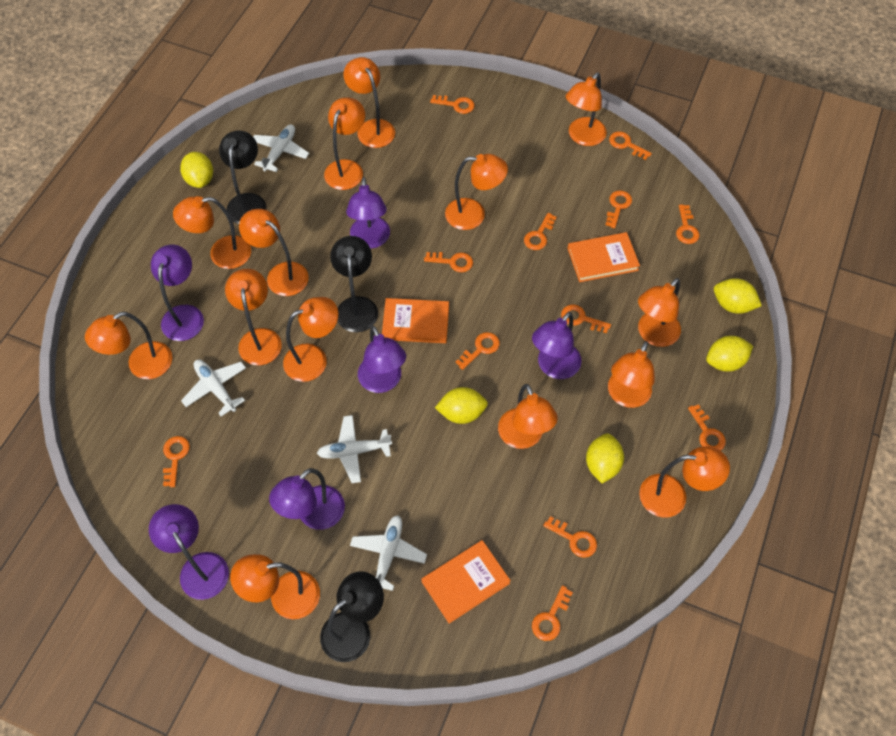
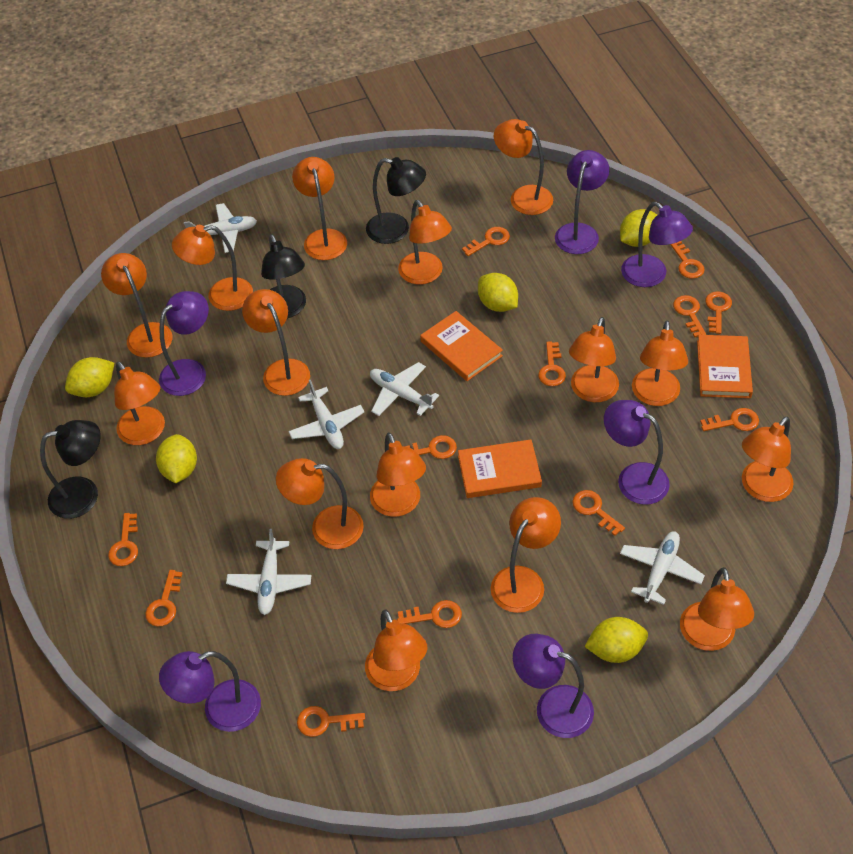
orange lamp: 14 -> 15
white plane: 4 -> 5

